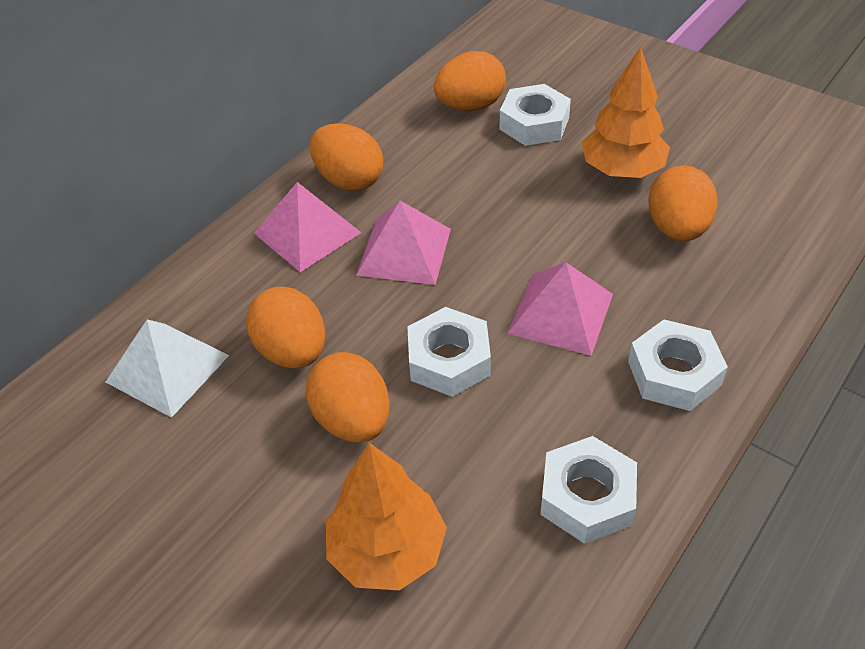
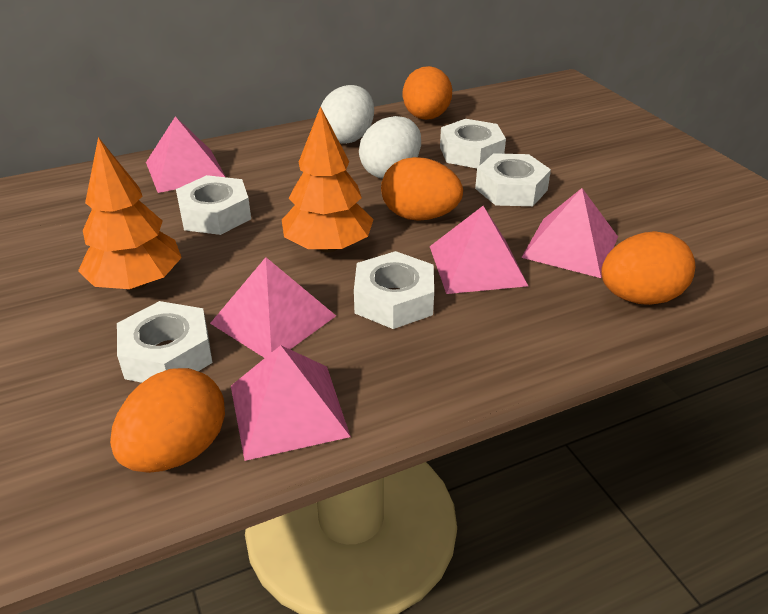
orange egg: 5 -> 4
pink pyramid: 3 -> 5
white egg: 0 -> 2
white nut: 4 -> 5
white pyramid: 1 -> 0

